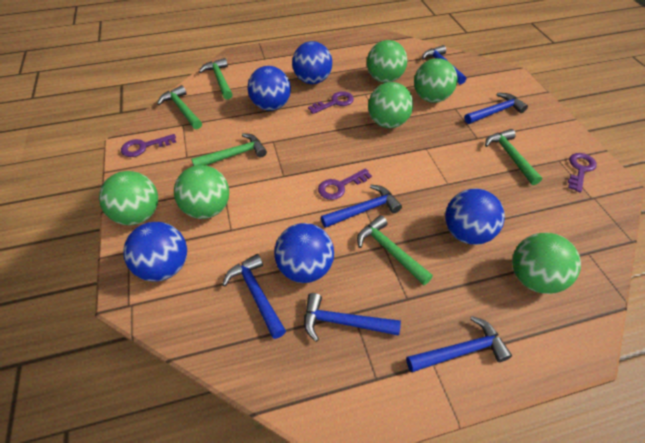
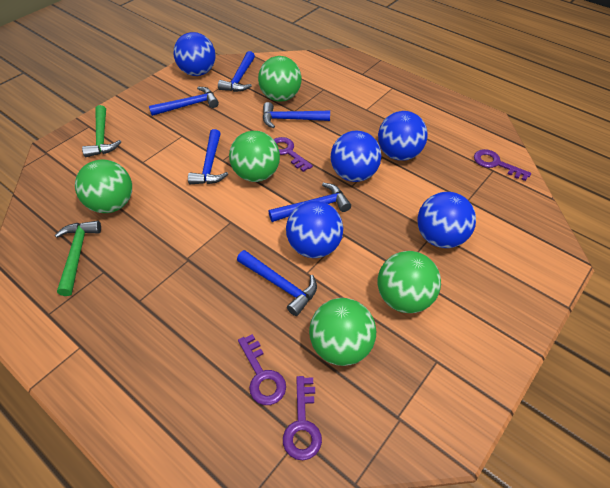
green ball: 6 -> 5
green hammer: 5 -> 2

